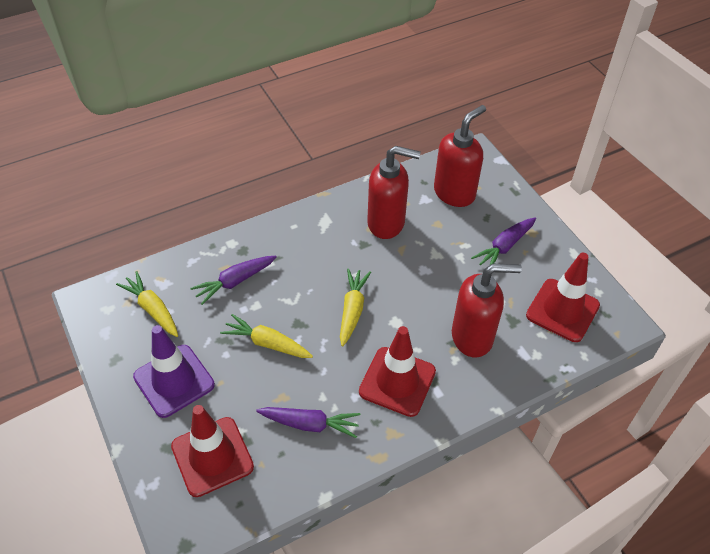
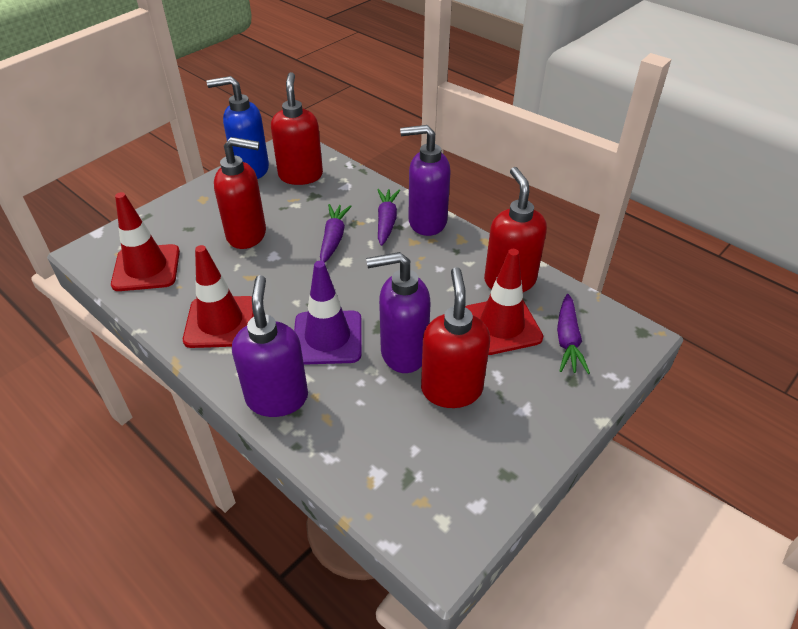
blue soap dispenser: 0 -> 1
purple soap dispenser: 0 -> 3
red soap dispenser: 3 -> 4
yellow carrot: 3 -> 0

